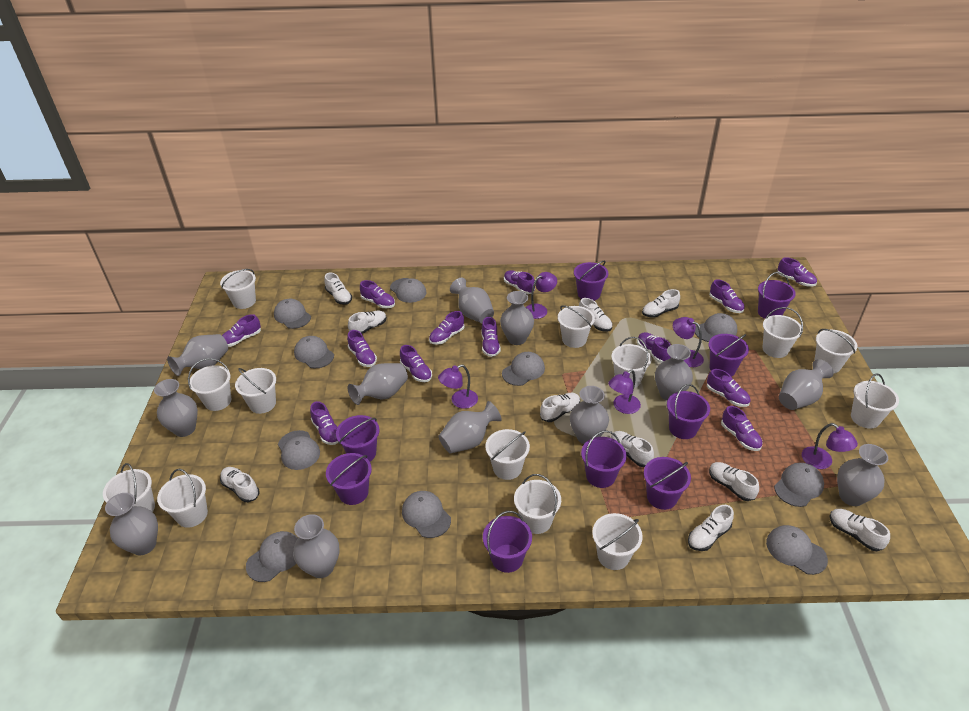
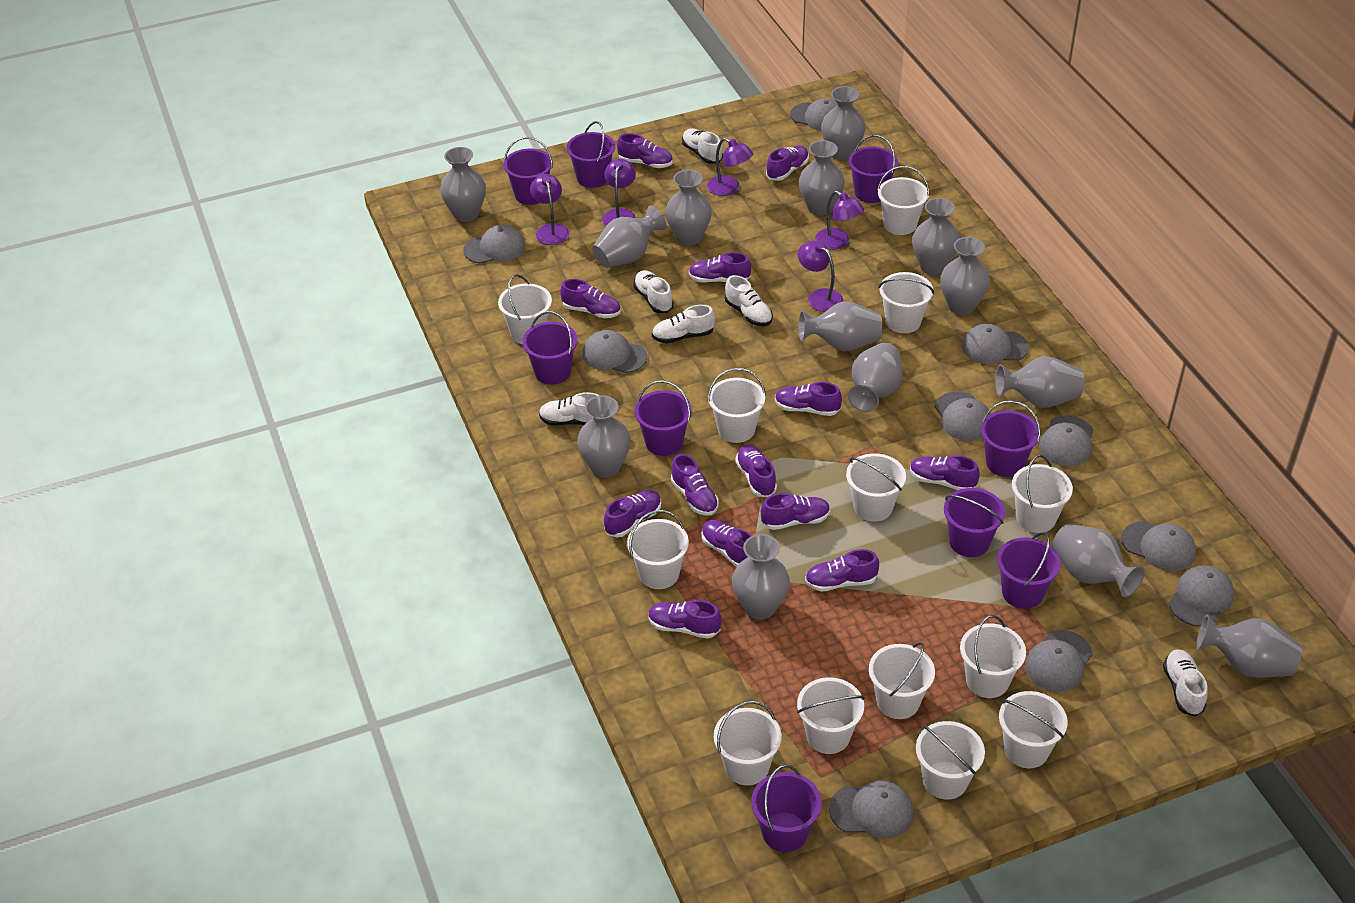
grey vase: 12 -> 14
white shoe: 10 -> 6

